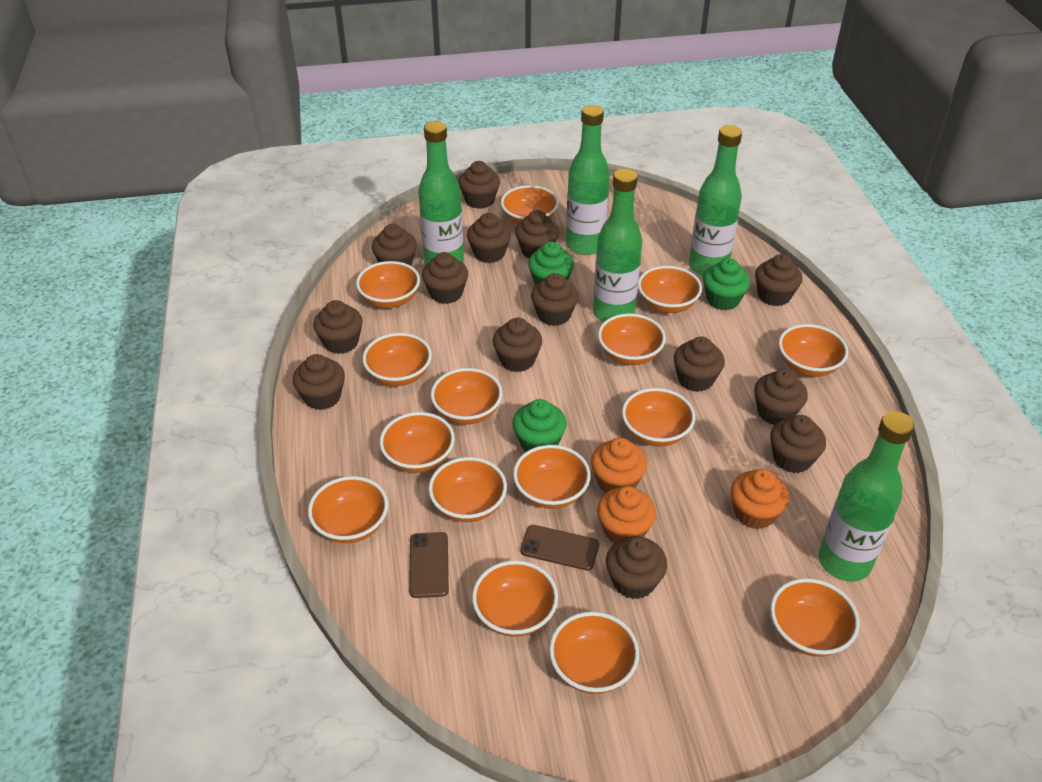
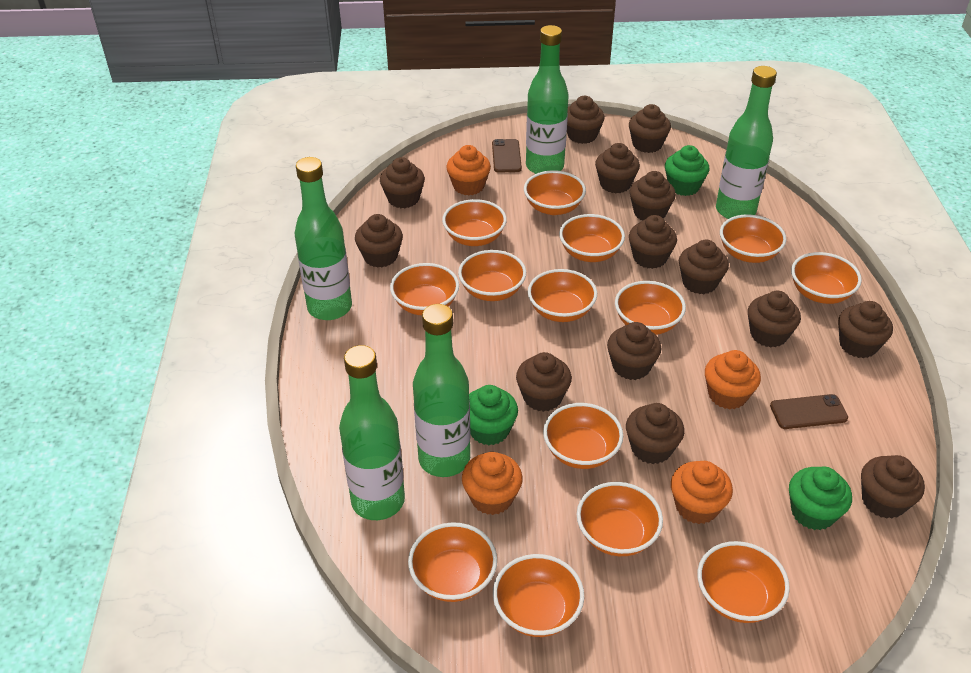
orange bowl: 15 -> 14
orange cupcake: 3 -> 4

